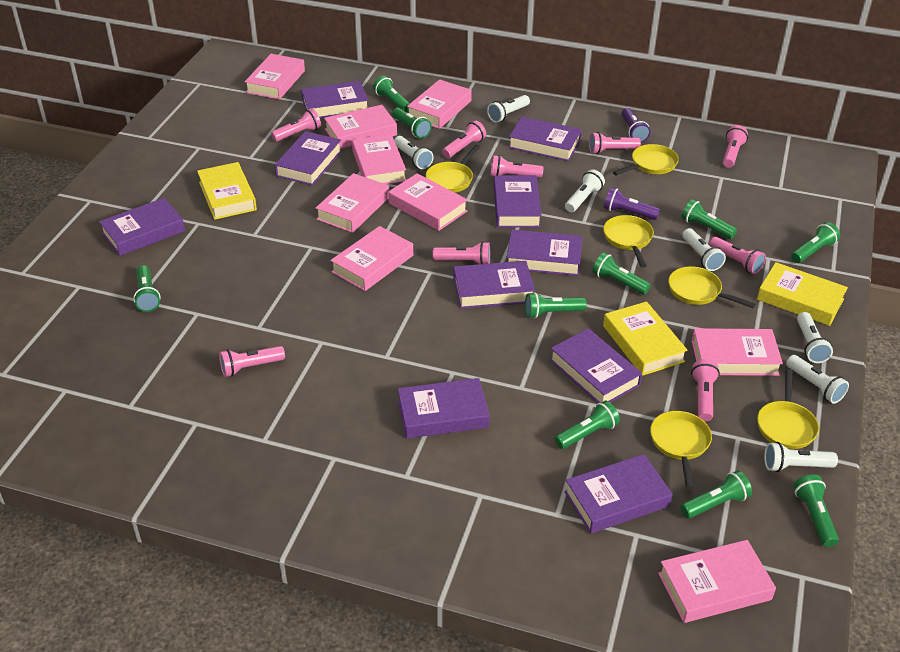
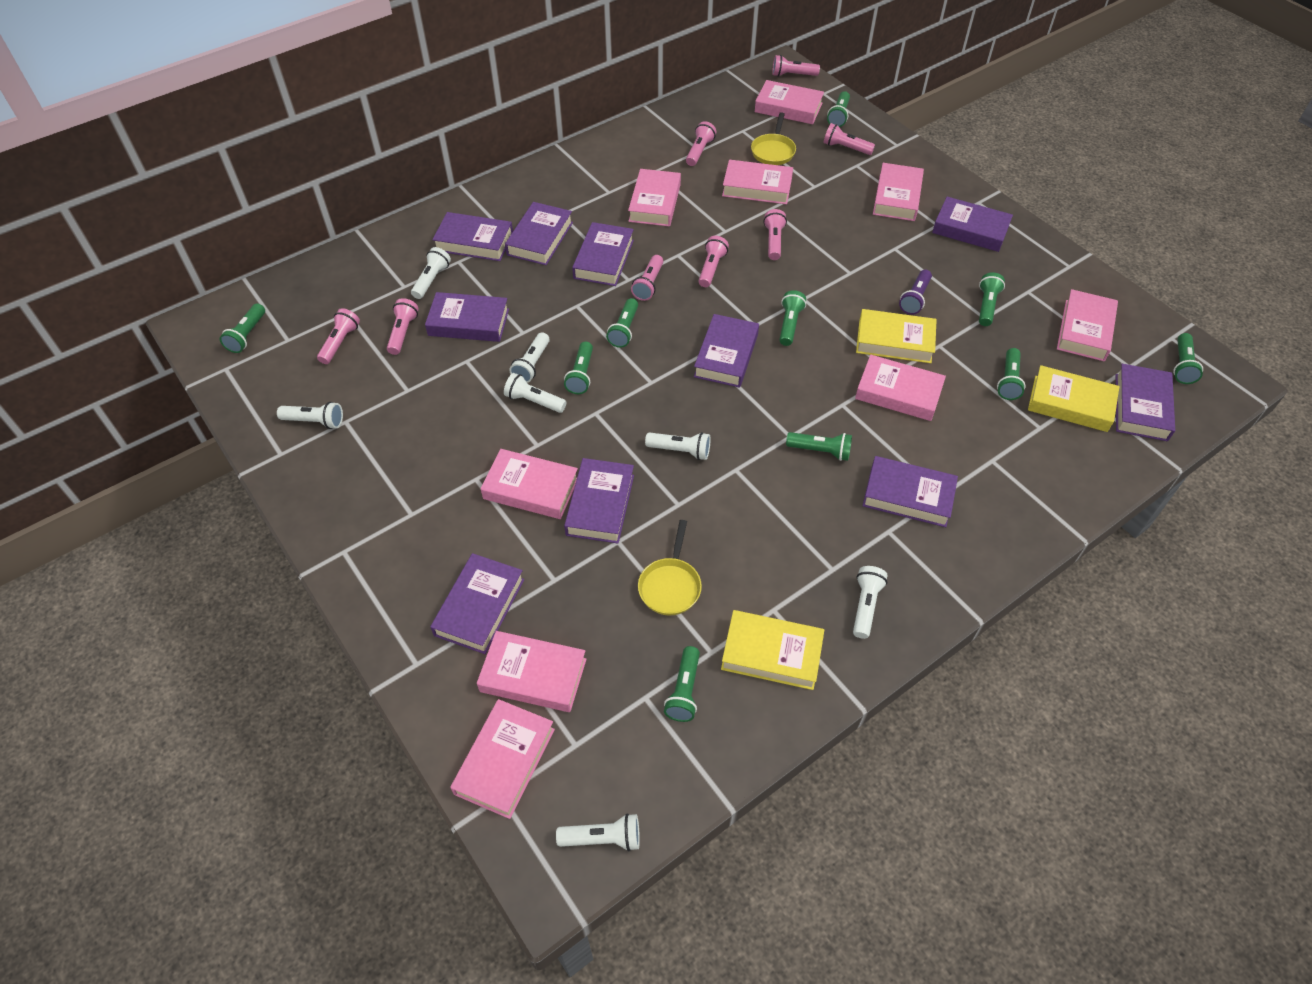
pink flashlight: 9 -> 8
purple flashlight: 2 -> 1
yellow pan: 6 -> 2

